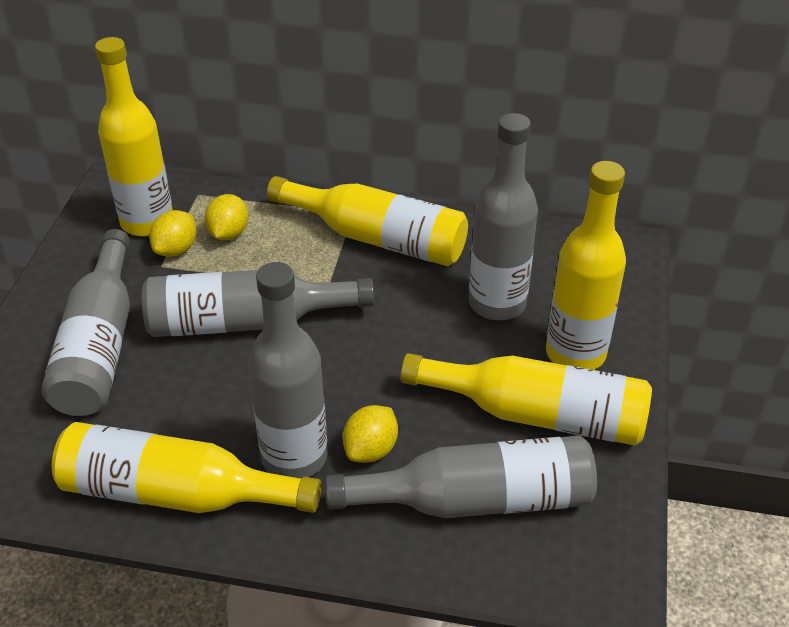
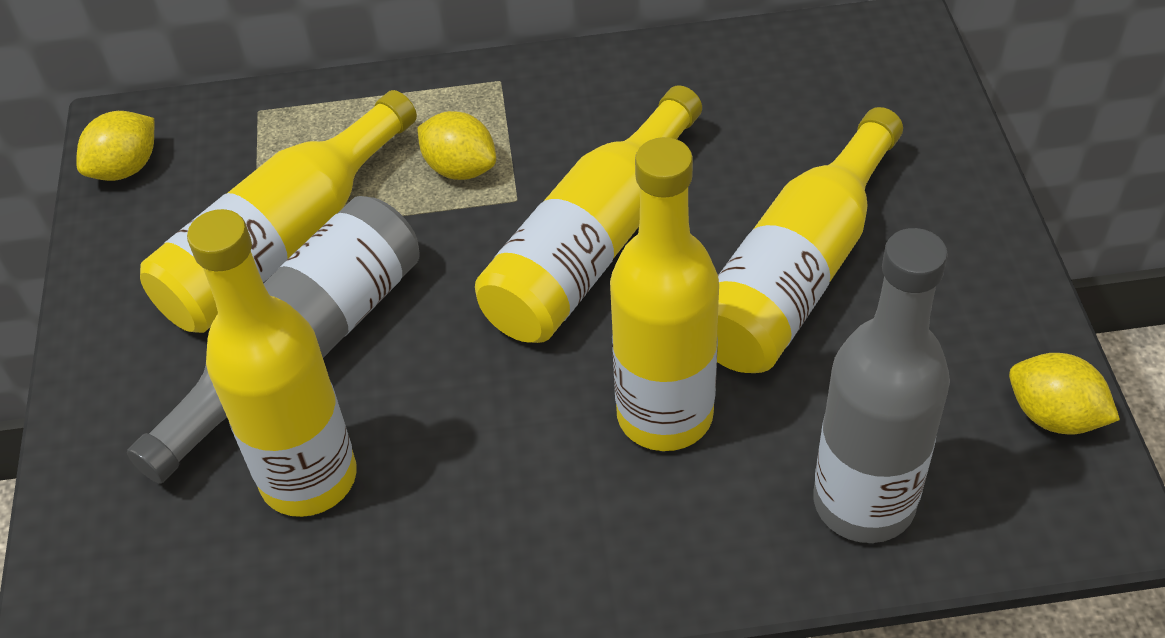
grey bottle: 5 -> 2

